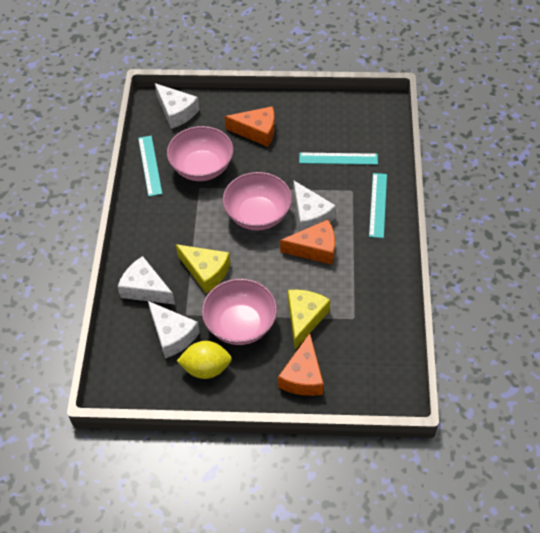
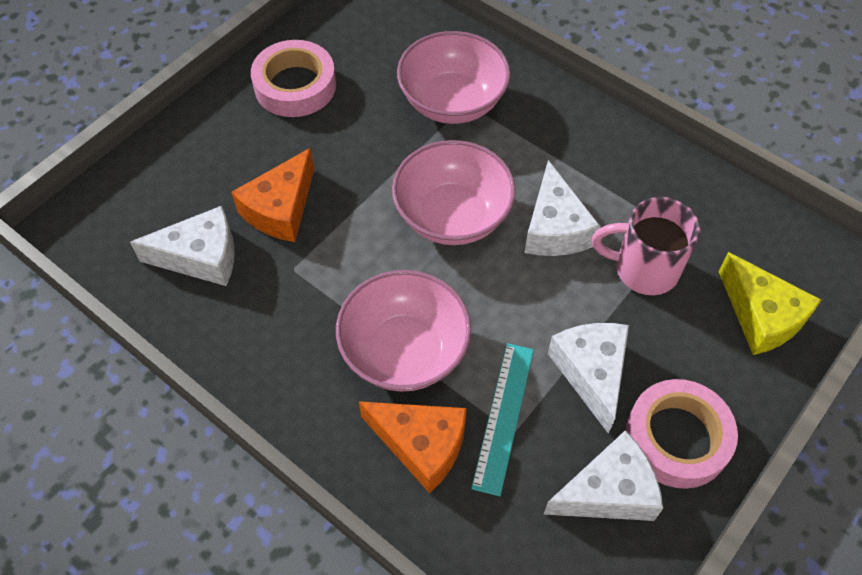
orange cheese: 3 -> 2
pink mug: 0 -> 1
pink tape: 0 -> 2
turquoise ruler: 3 -> 1
yellow cheese: 2 -> 1
yellow lemon: 1 -> 0

